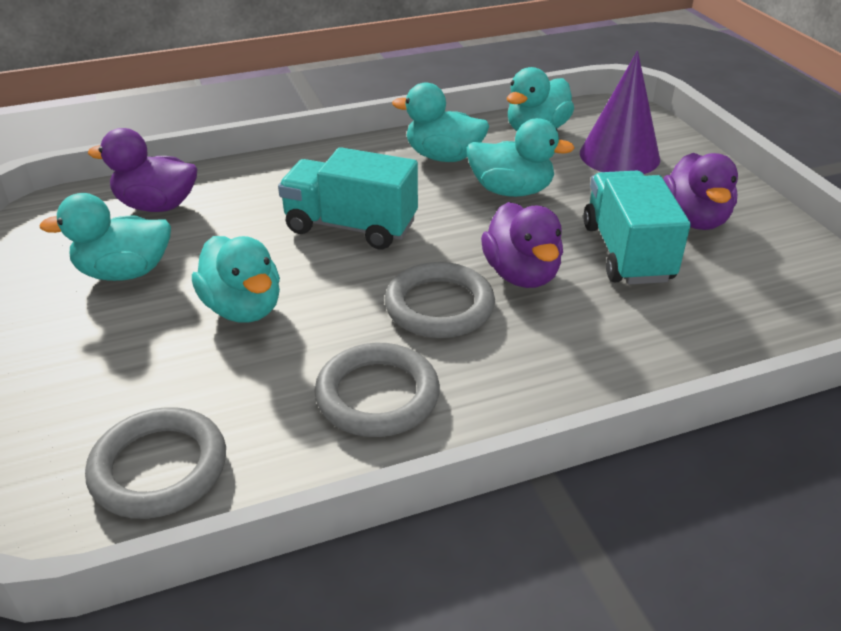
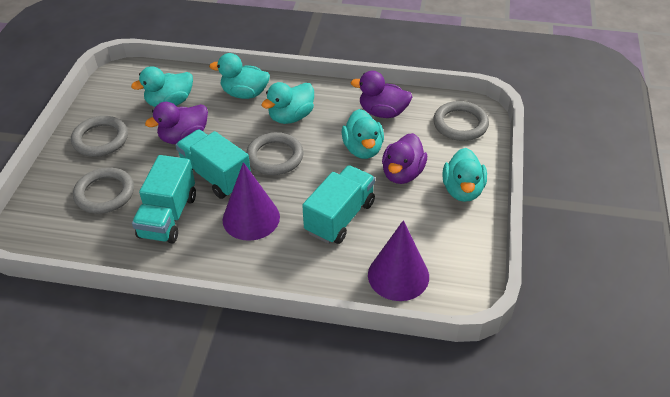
grey ring: 3 -> 4
purple cone: 1 -> 2
turquoise truck: 2 -> 3

